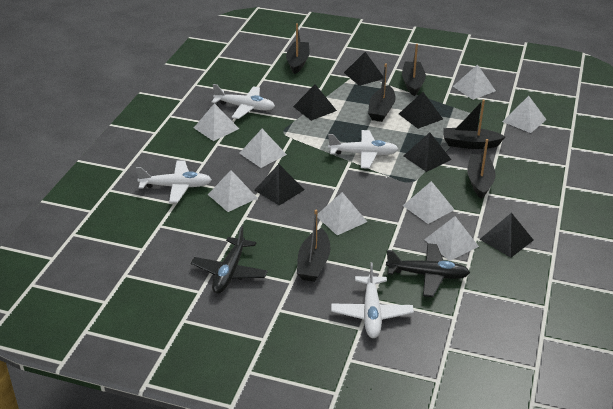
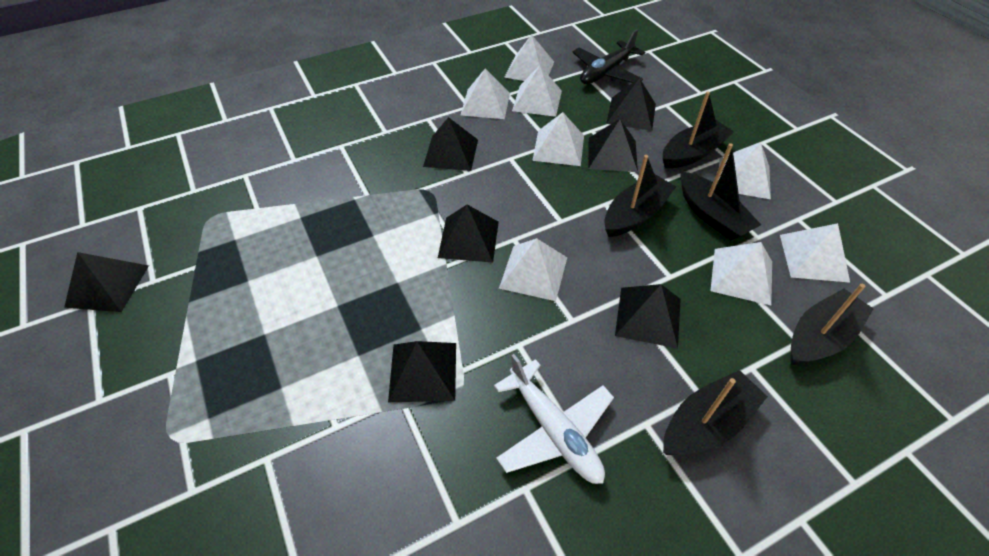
black boat: 6 -> 5
black plane: 2 -> 1
black pyramid: 6 -> 7
white plane: 4 -> 1

